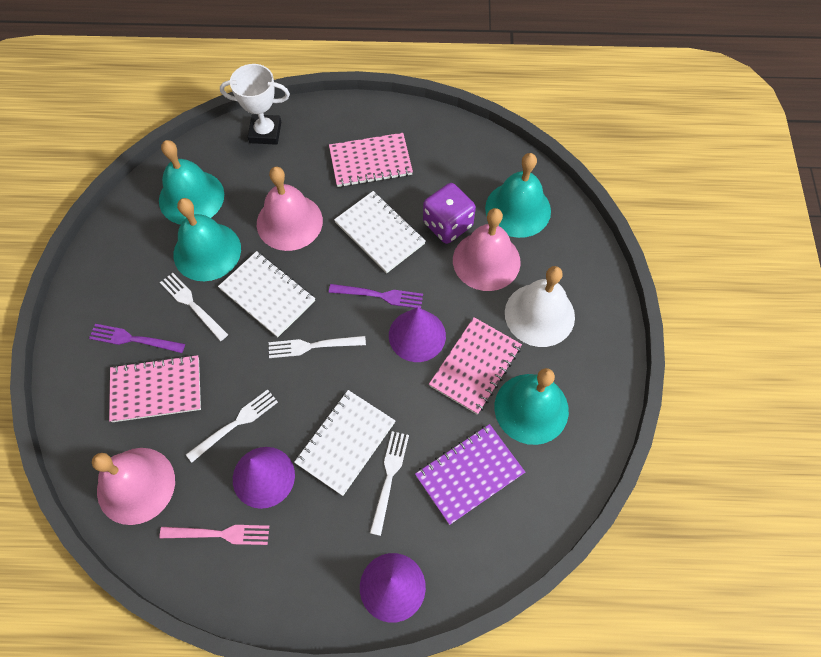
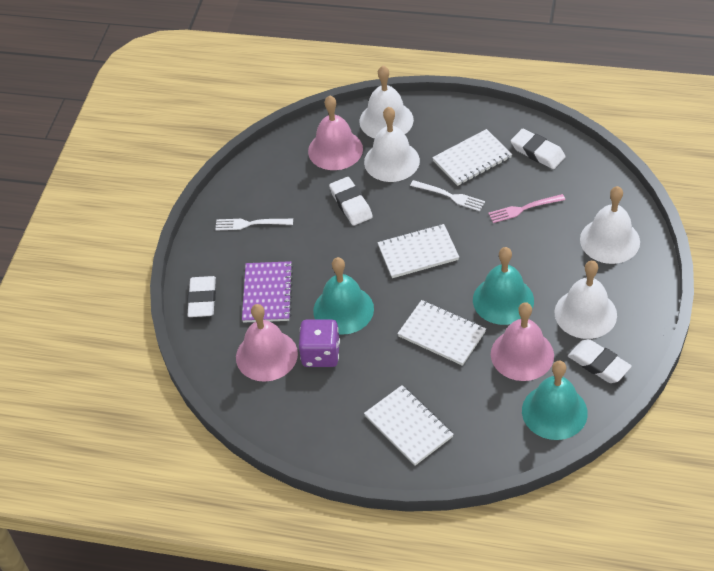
pink notebook: 3 -> 0
purple cone: 3 -> 0
purple fork: 2 -> 0
turquoise bell: 4 -> 3
white bell: 1 -> 4
white eraser: 0 -> 4
white fork: 4 -> 2
white notebook: 3 -> 4
white trophy: 1 -> 0

